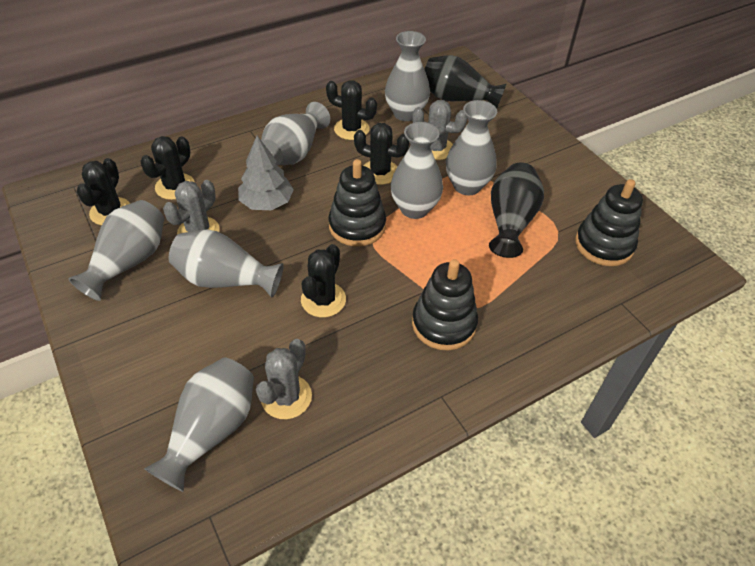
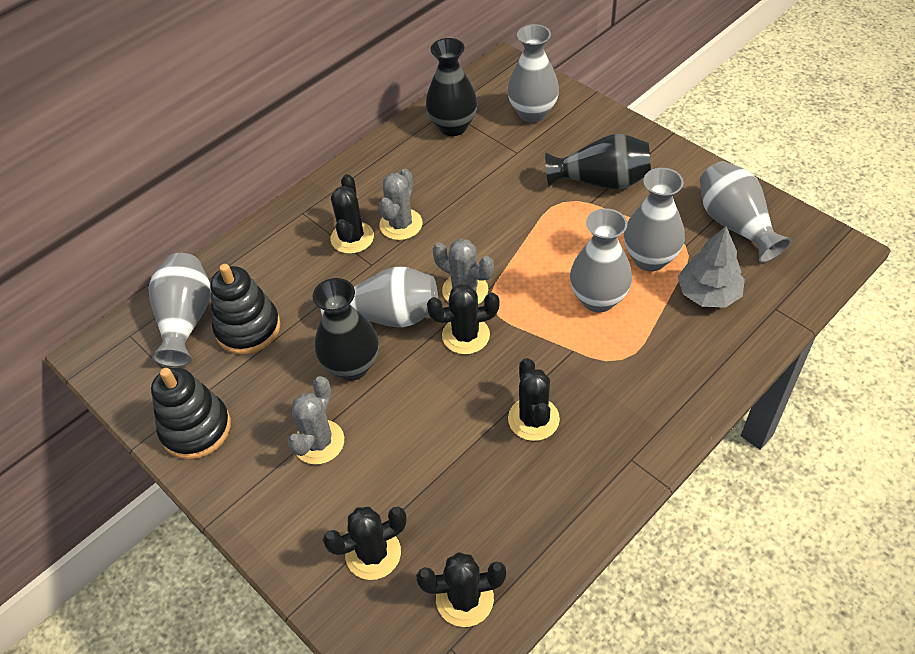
black stacking toy: 3 -> 2
black vase: 2 -> 3
grey vase: 7 -> 6

